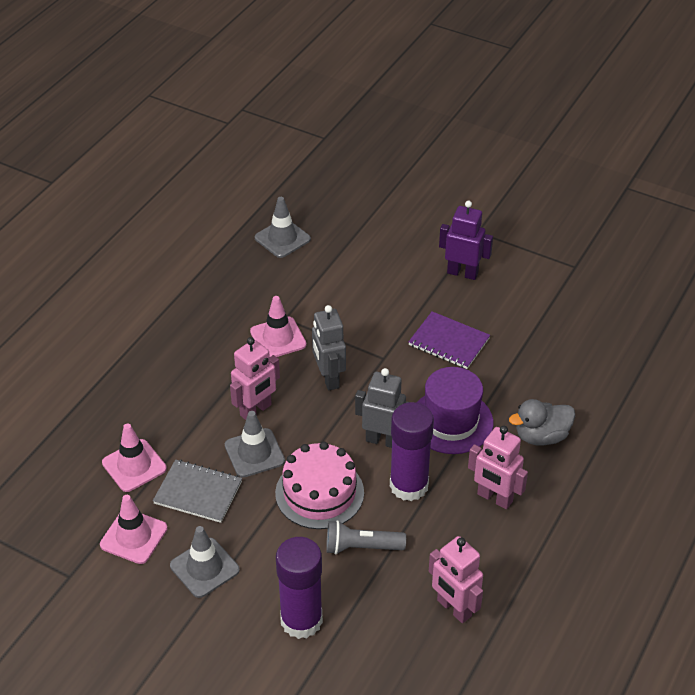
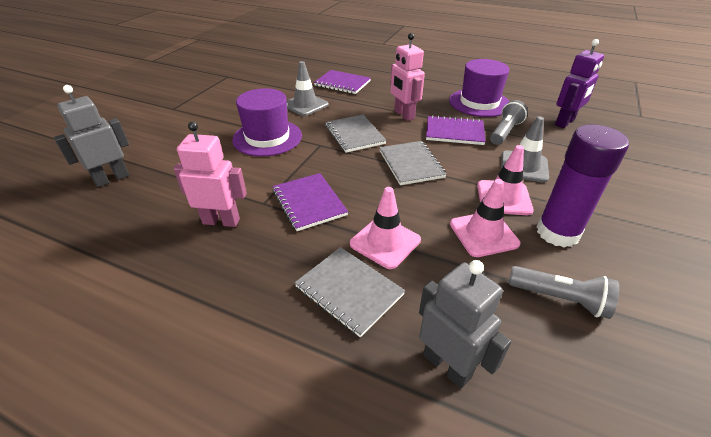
grey duck: 1 -> 0
grey flashlight: 1 -> 2
grey notebook: 1 -> 3
grey traffic cone: 3 -> 2
pink cake: 1 -> 0
pink robot: 3 -> 2
purple glue stick: 2 -> 1
purple hat: 1 -> 2
purple notebook: 1 -> 3

